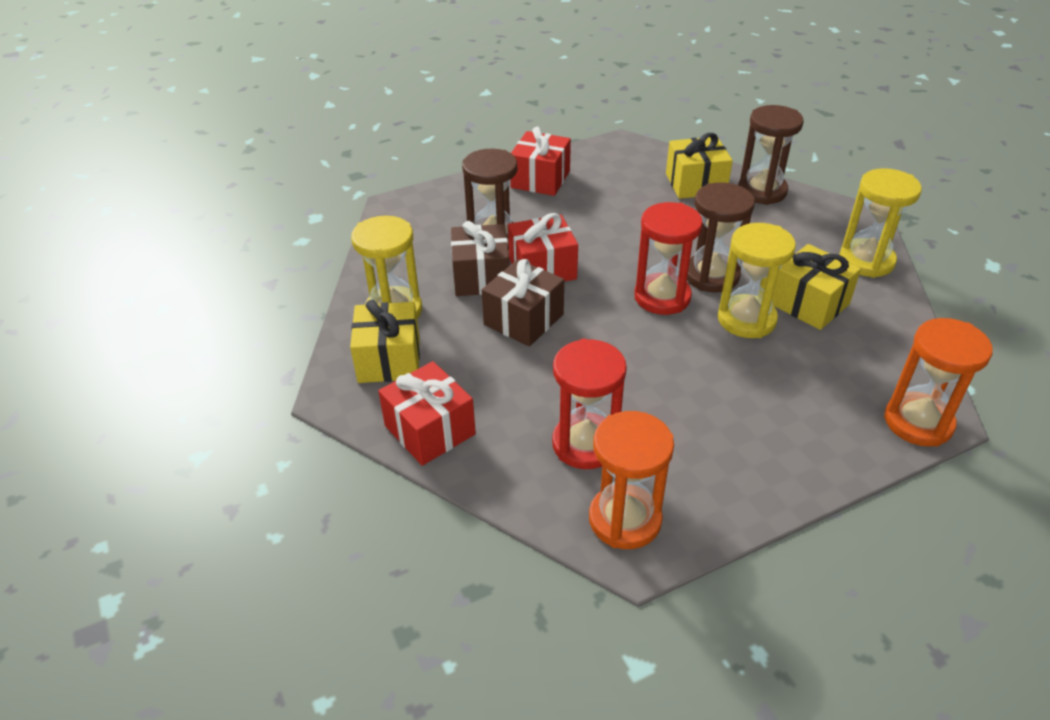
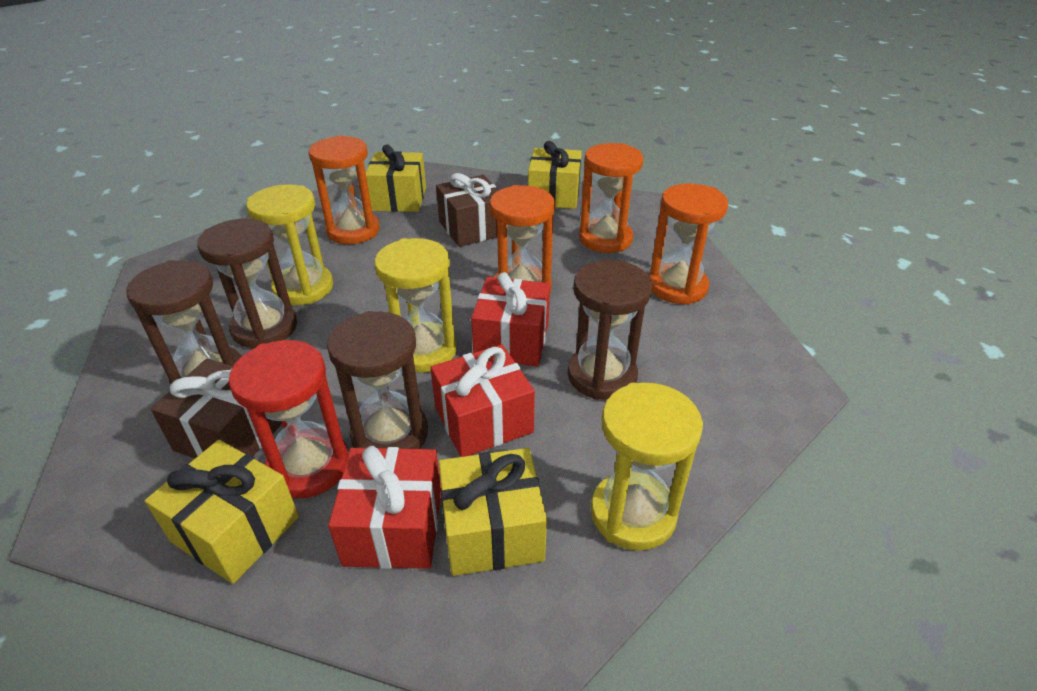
brown hourglass: 3 -> 4
orange hourglass: 2 -> 4
red hourglass: 2 -> 1
yellow gift: 3 -> 4

